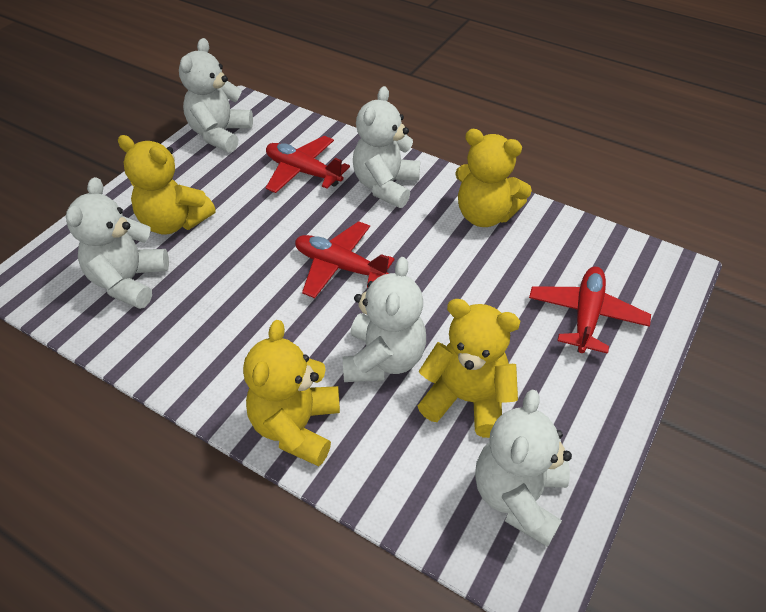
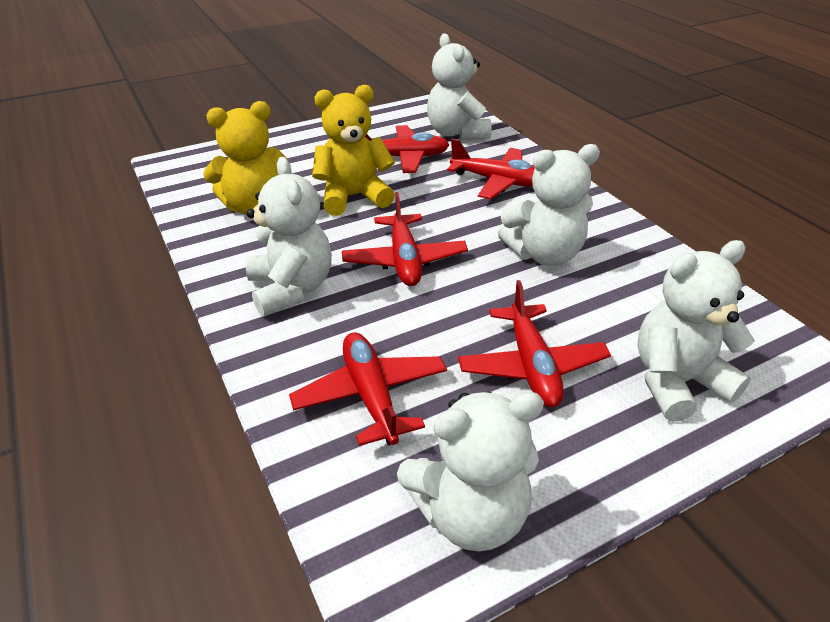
red plane: 3 -> 5
yellow teddy bear: 4 -> 2

